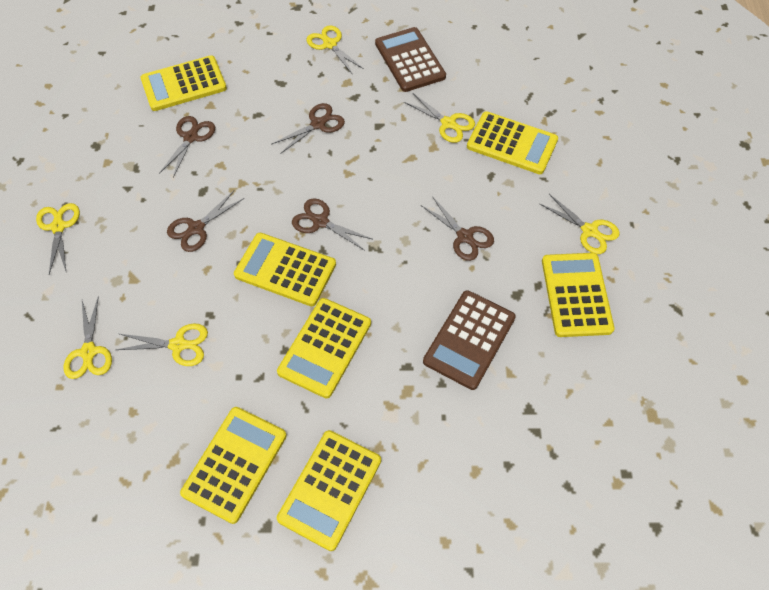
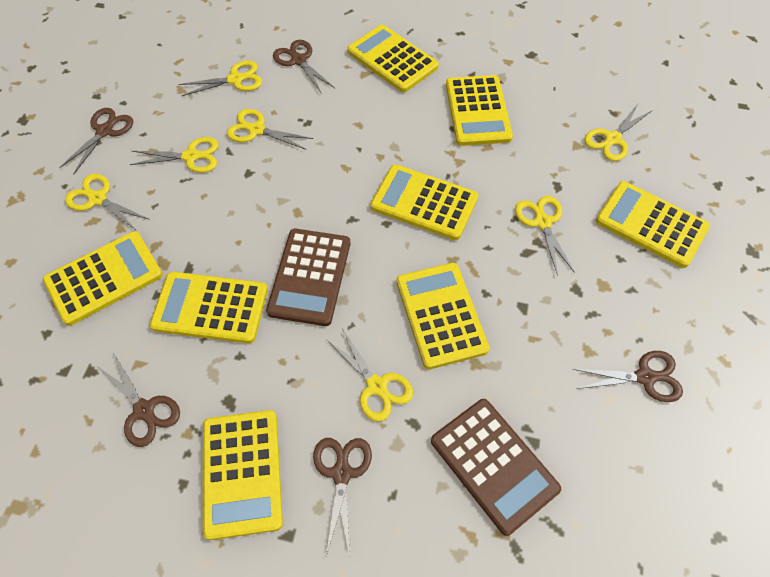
yellow calculator: 7 -> 8
yellow scissors: 6 -> 7

